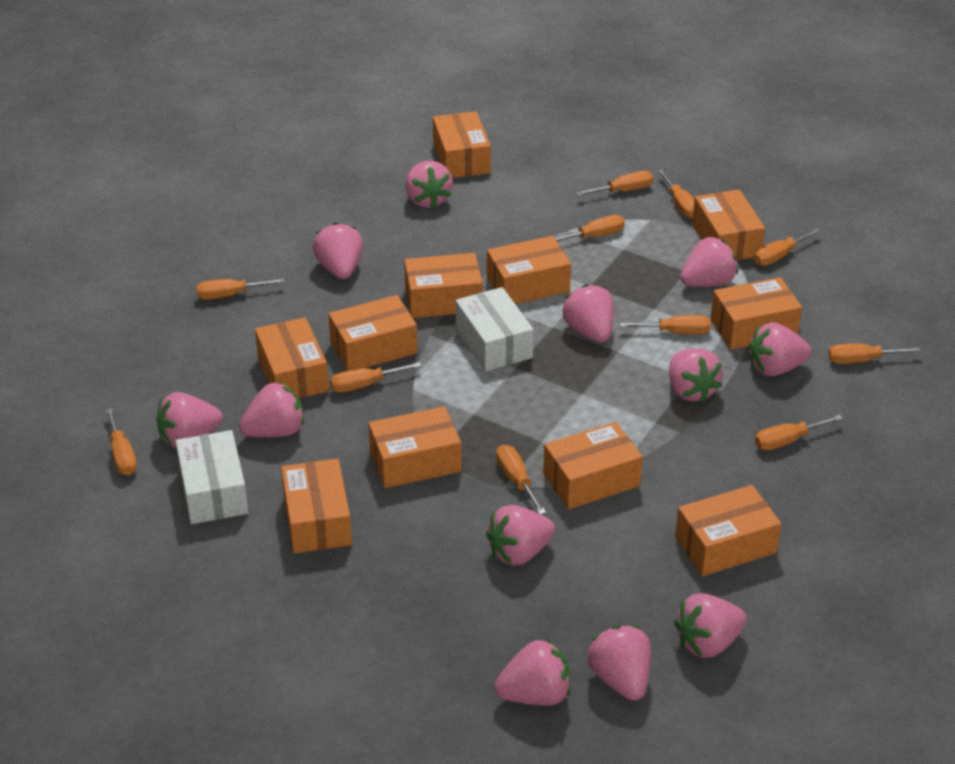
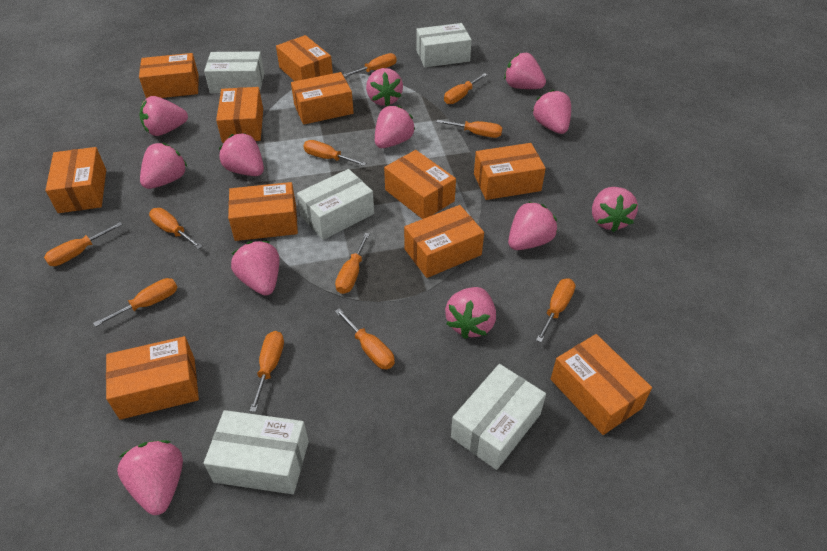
white box: 2 -> 5

